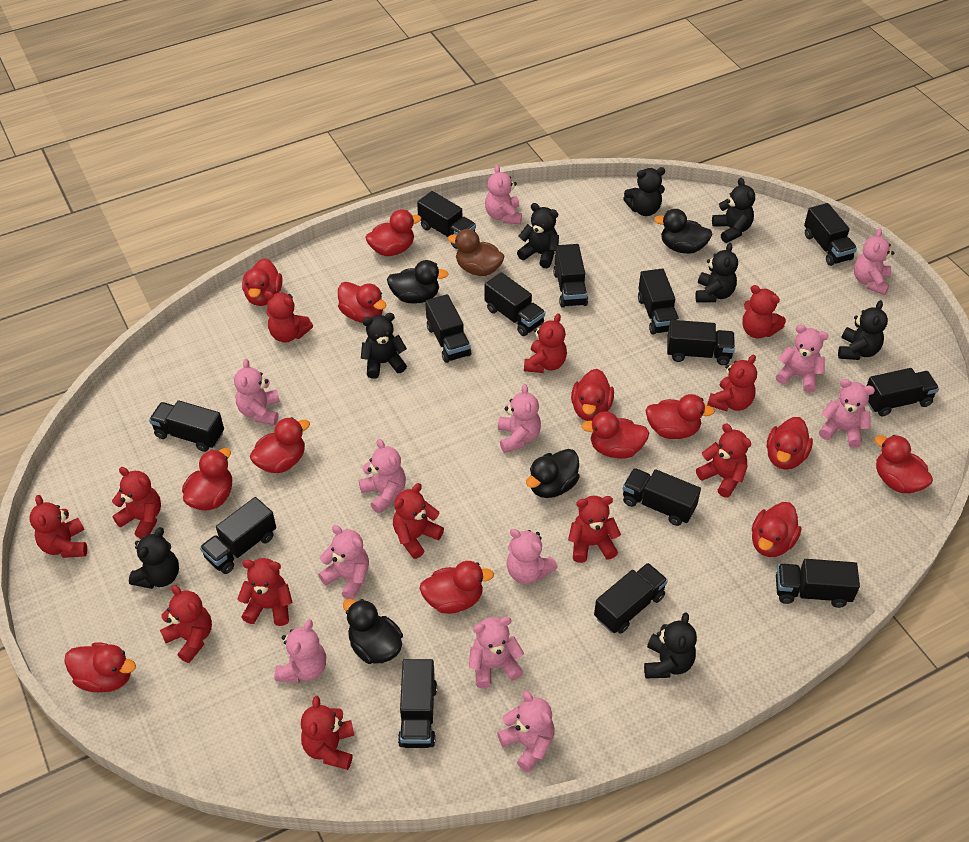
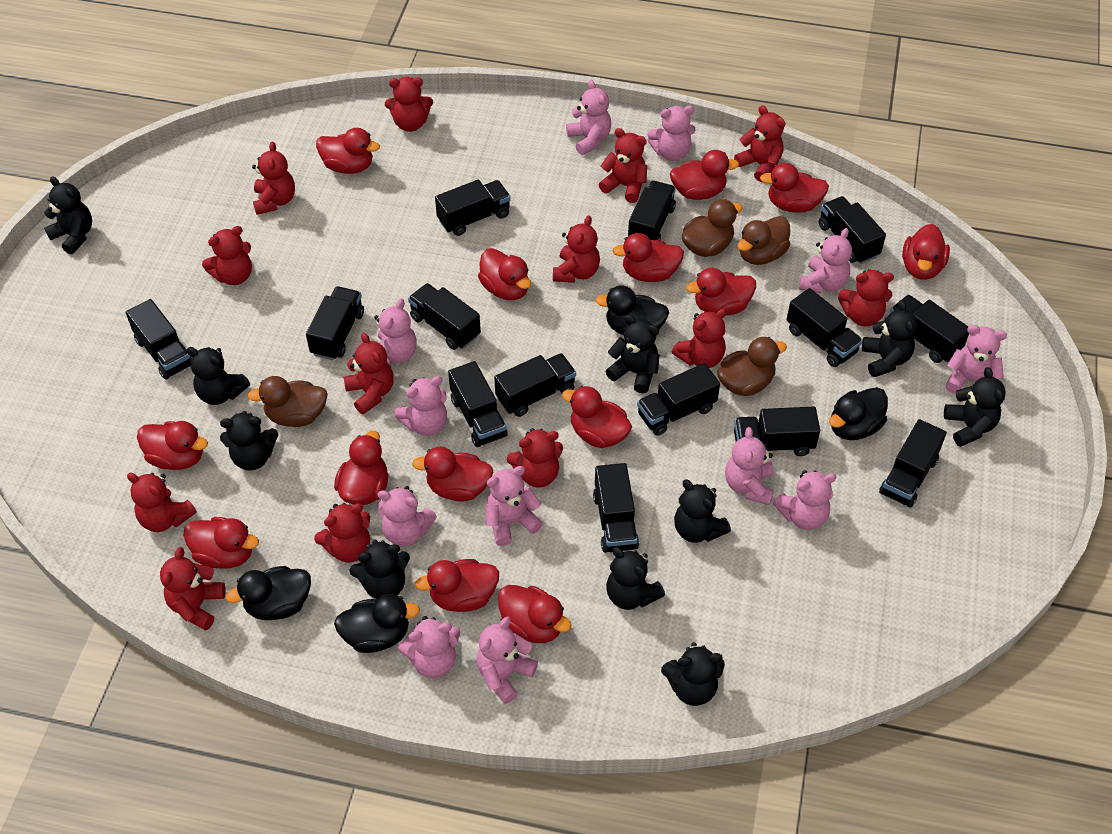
black teddy bear: 8 -> 10
brown duck: 1 -> 4
red duck: 13 -> 14
red teddy bear: 12 -> 13

